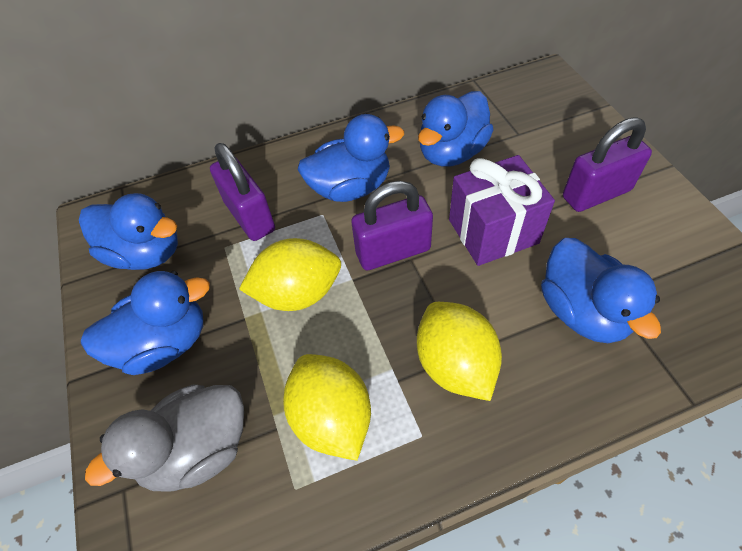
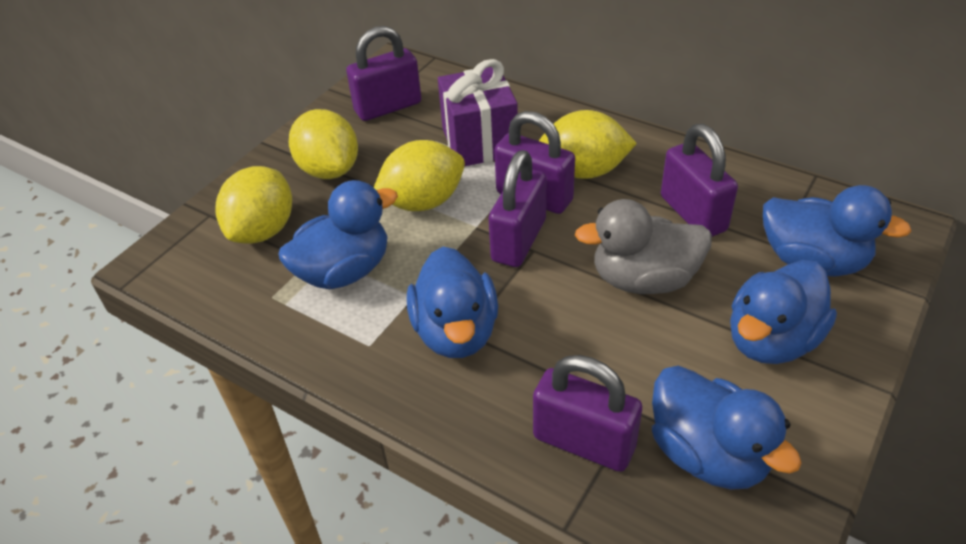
purple padlock: 3 -> 5
yellow lemon: 3 -> 4

